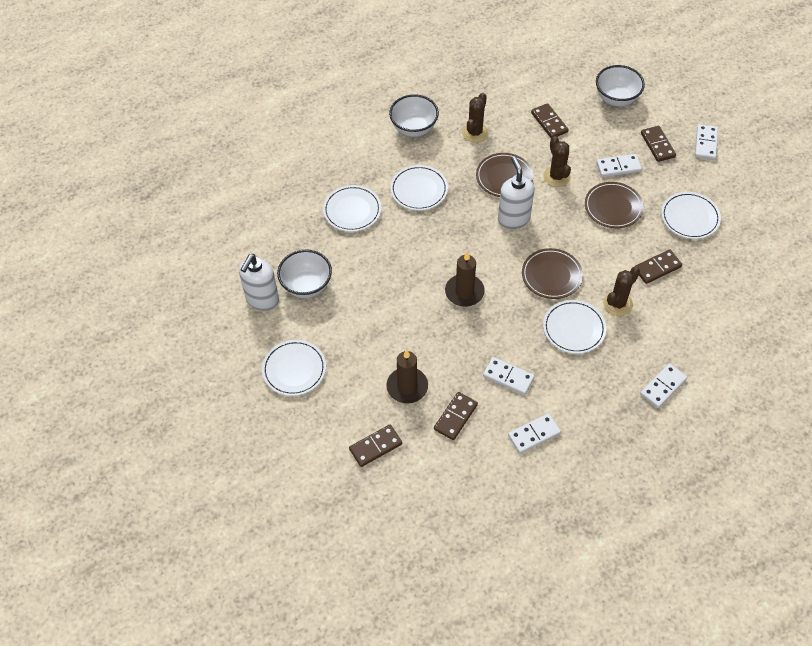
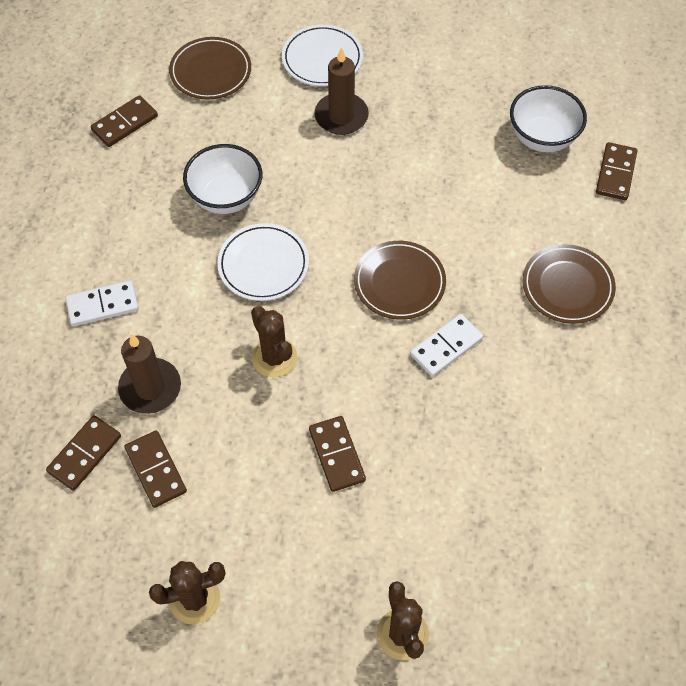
white bowl: 3 -> 2
white domino: 5 -> 2
white plate: 5 -> 2
white soap dispenser: 2 -> 0

